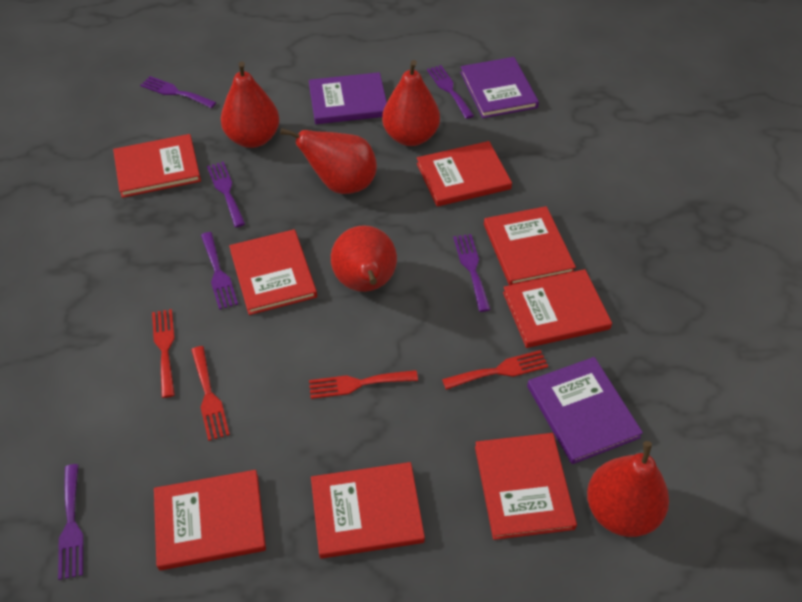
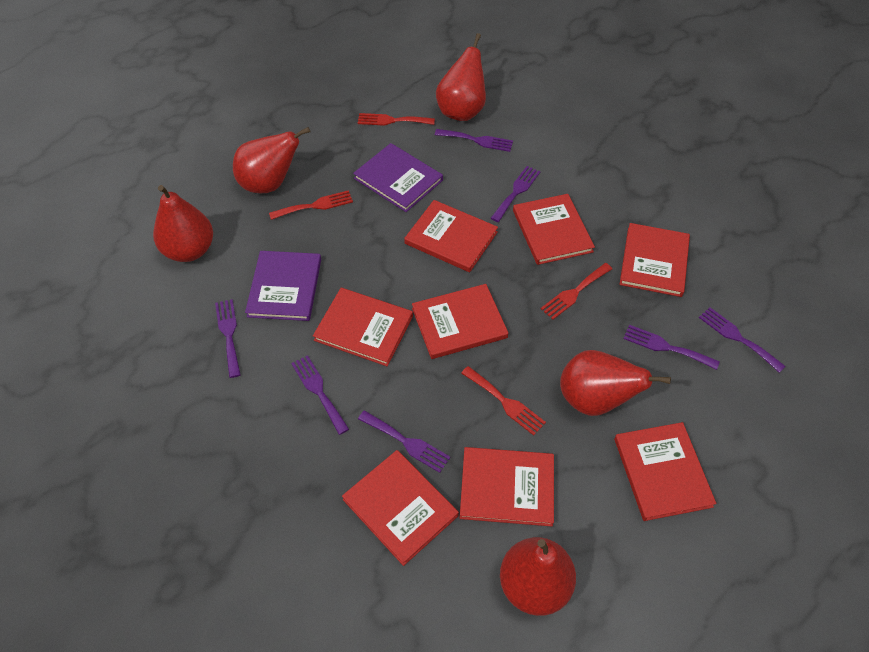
purple book: 3 -> 2
purple fork: 6 -> 7

